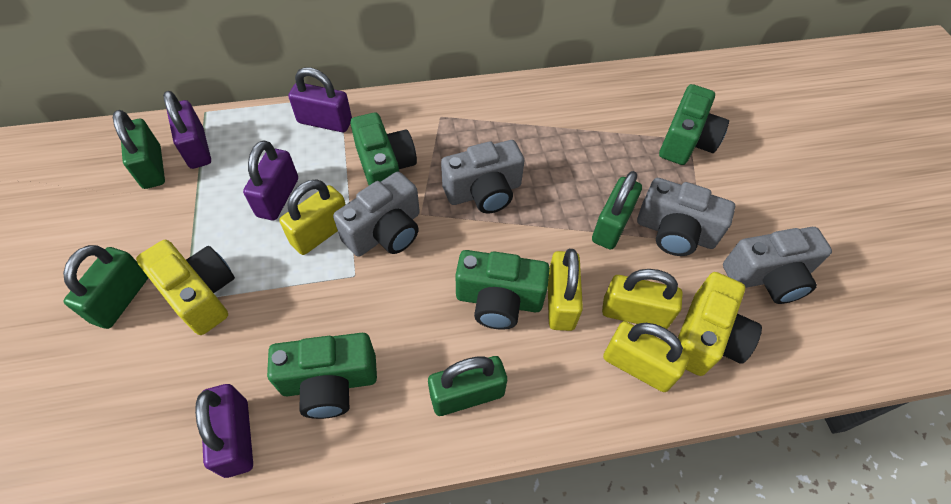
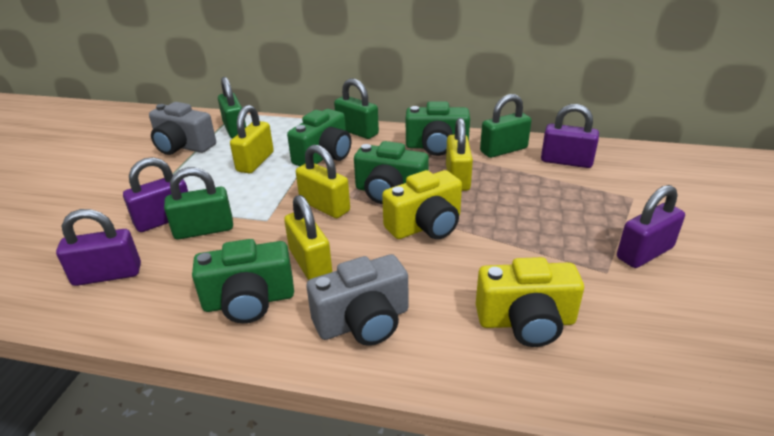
grey camera: 4 -> 2

